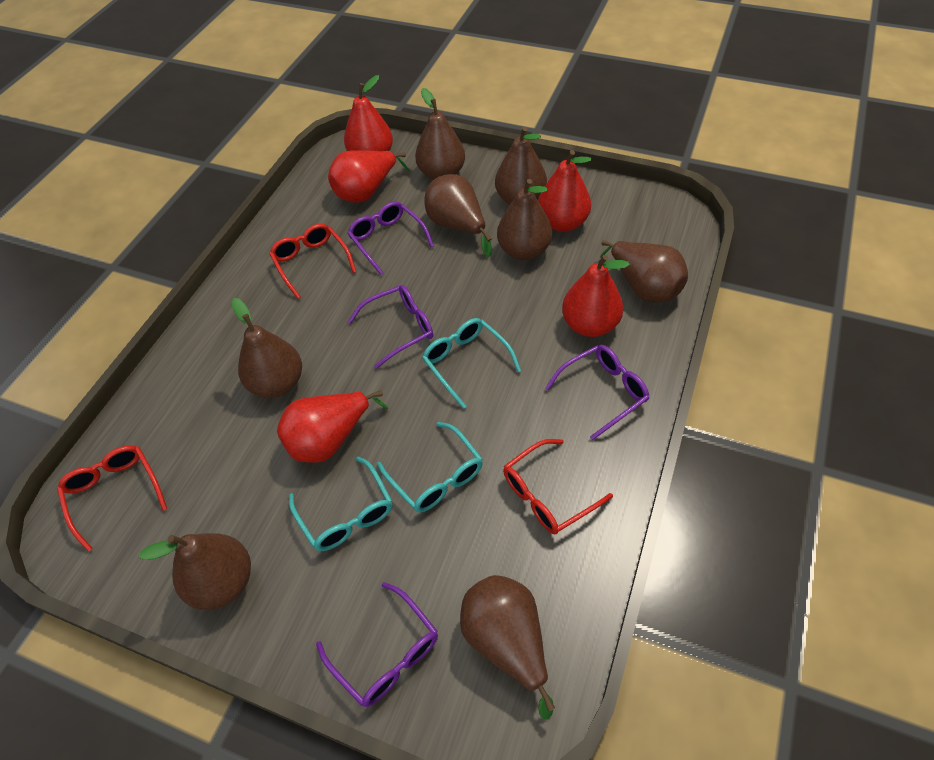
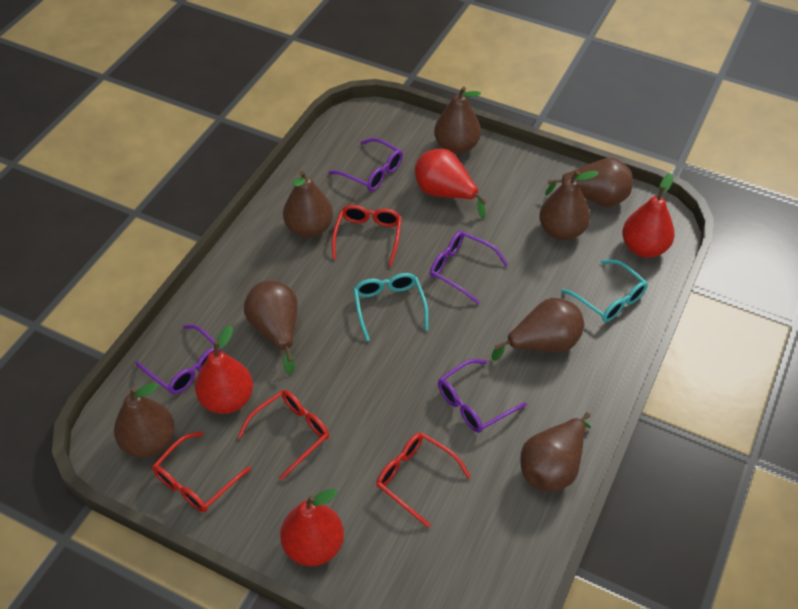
red glasses: 3 -> 4
red pear: 5 -> 4
turquoise glasses: 3 -> 2

